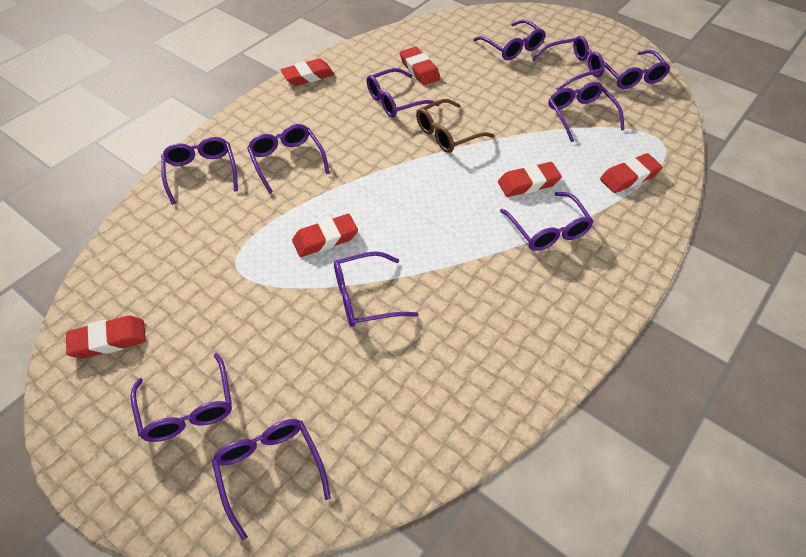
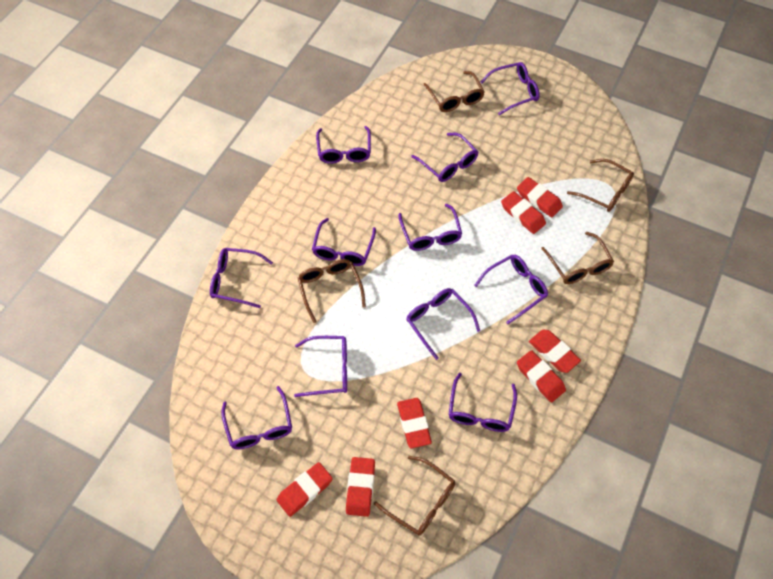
brown glasses: 1 -> 5
red eraser: 6 -> 7

